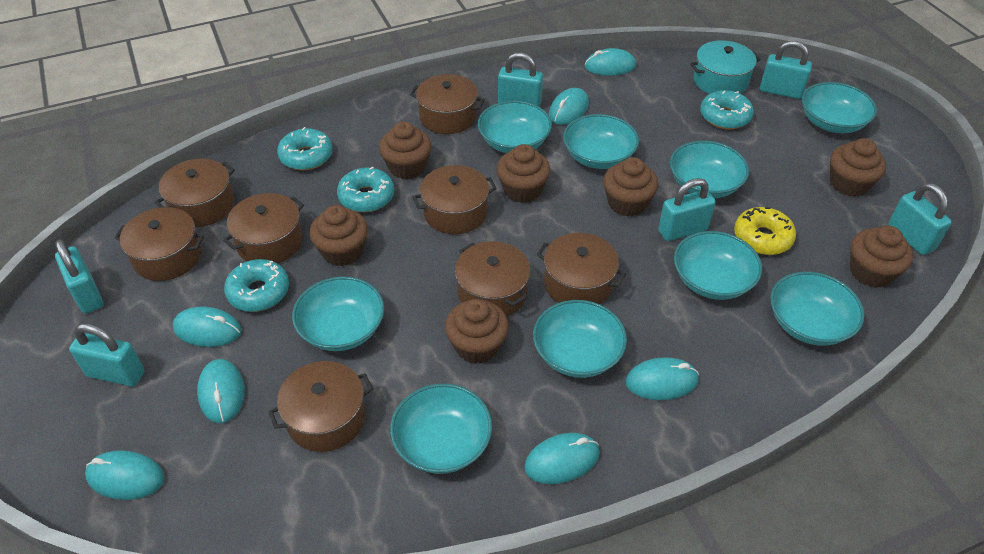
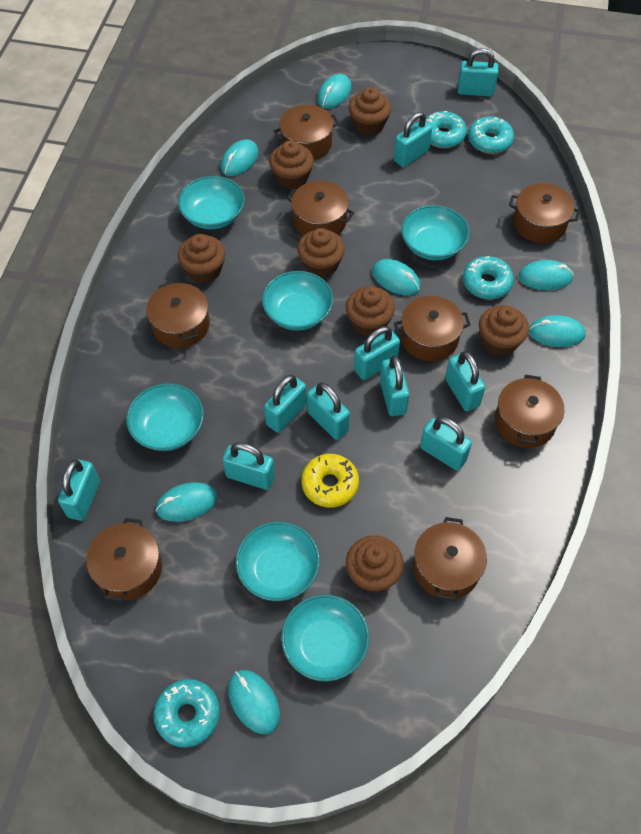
turquoise bowl: 9 -> 6
turquoise padlock: 6 -> 10
turquoise pot: 1 -> 0

